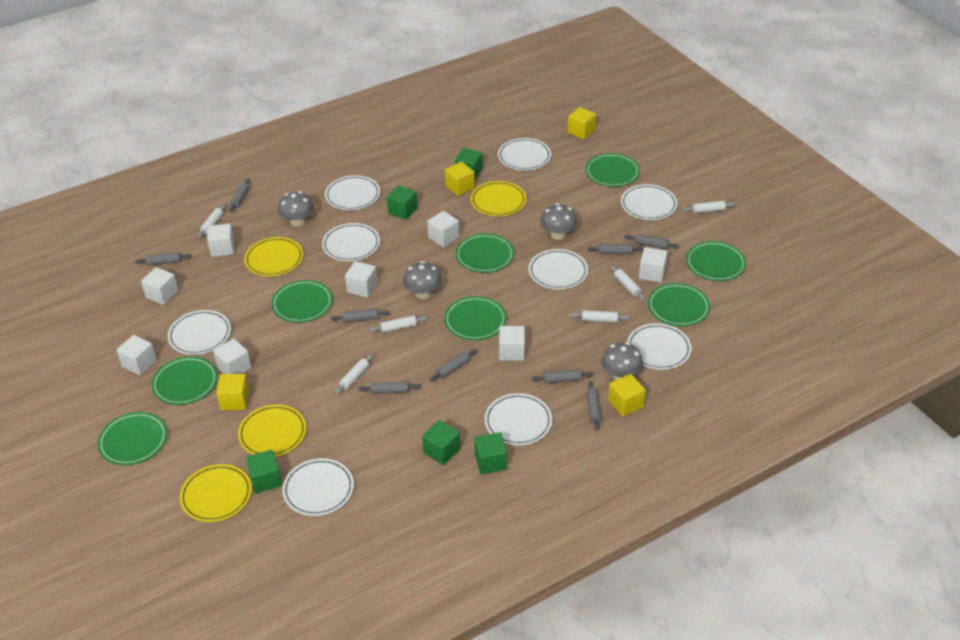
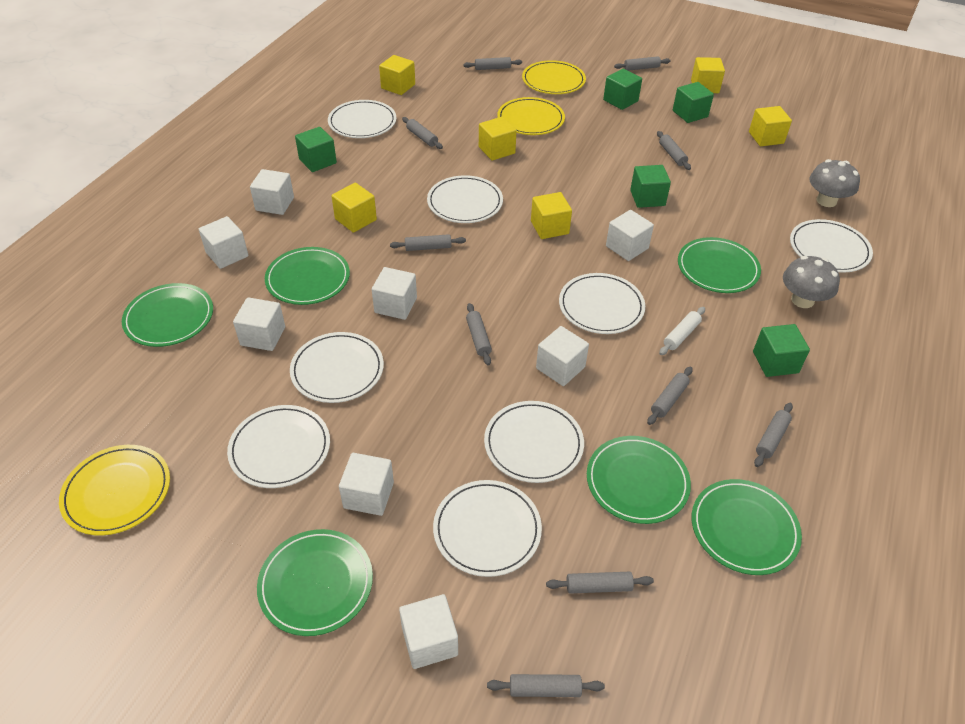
green plate: 8 -> 6
grey mushroom: 4 -> 2
grey rolling pin: 9 -> 10
white plate: 9 -> 8
white rolling pin: 6 -> 1
yellow cube: 4 -> 6
yellow plate: 4 -> 3

